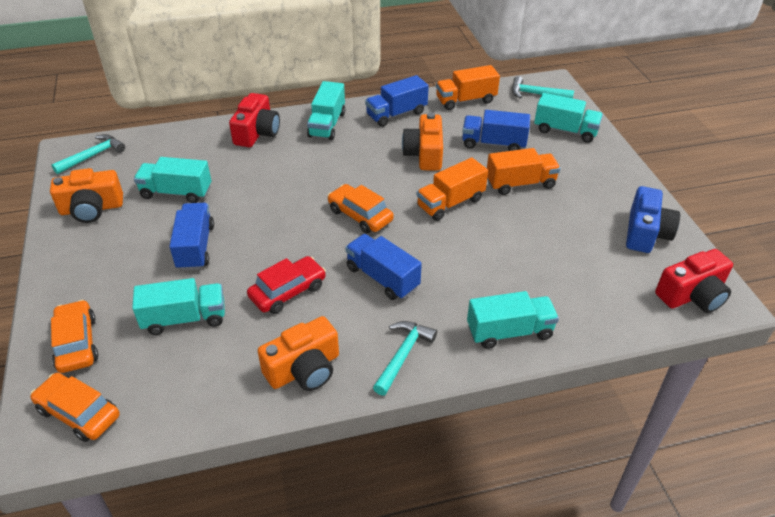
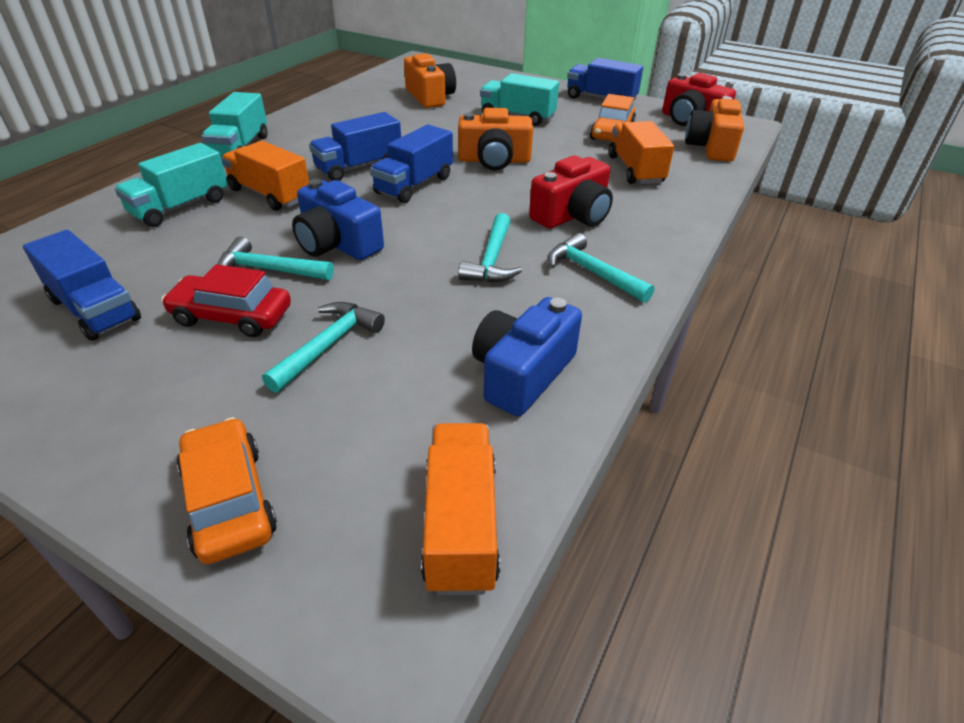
blue camera: 1 -> 2
orange car: 3 -> 2
turquoise hammer: 3 -> 4
turquoise truck: 5 -> 3

